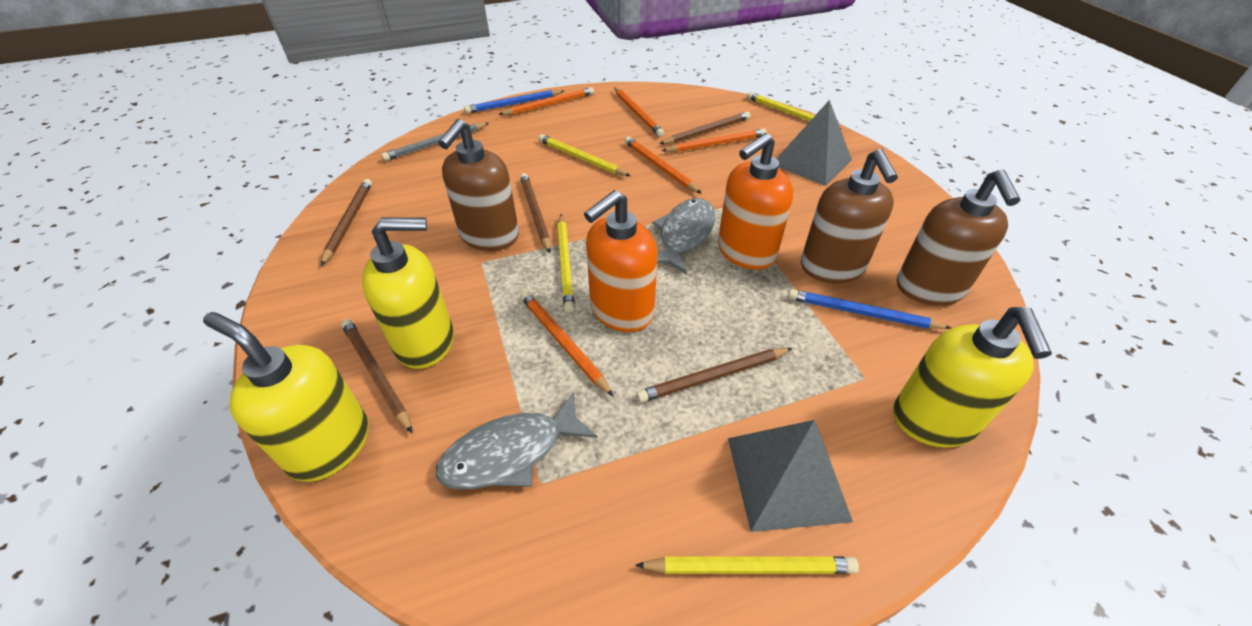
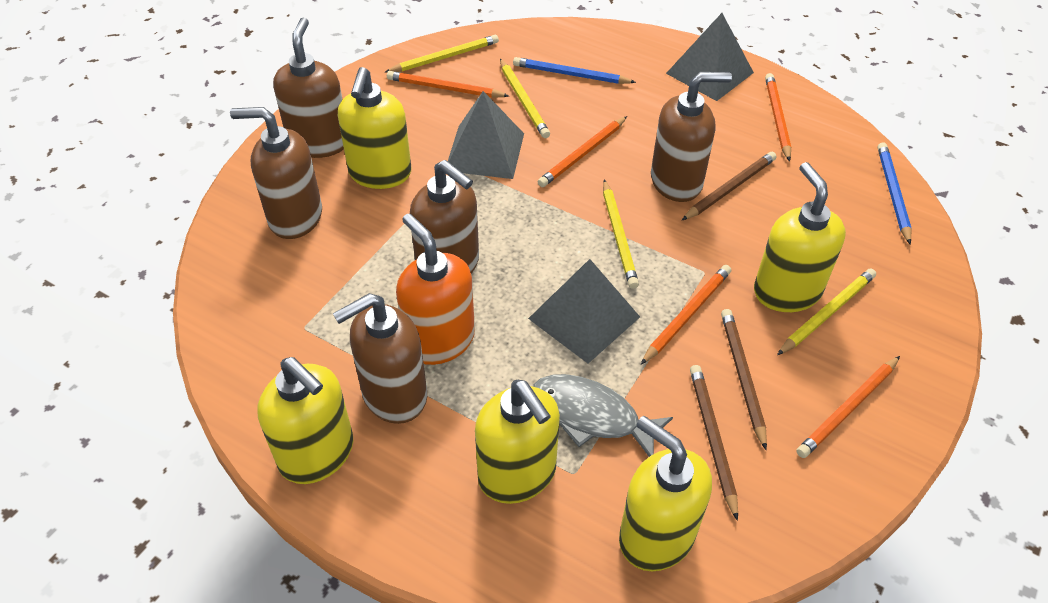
brown pencil: 5 -> 3
brown soap dispenser: 3 -> 5
grey fish: 2 -> 1
grey pencil: 1 -> 0
grey pyramid: 2 -> 3
orange soap dispenser: 2 -> 1
yellow soap dispenser: 3 -> 5

